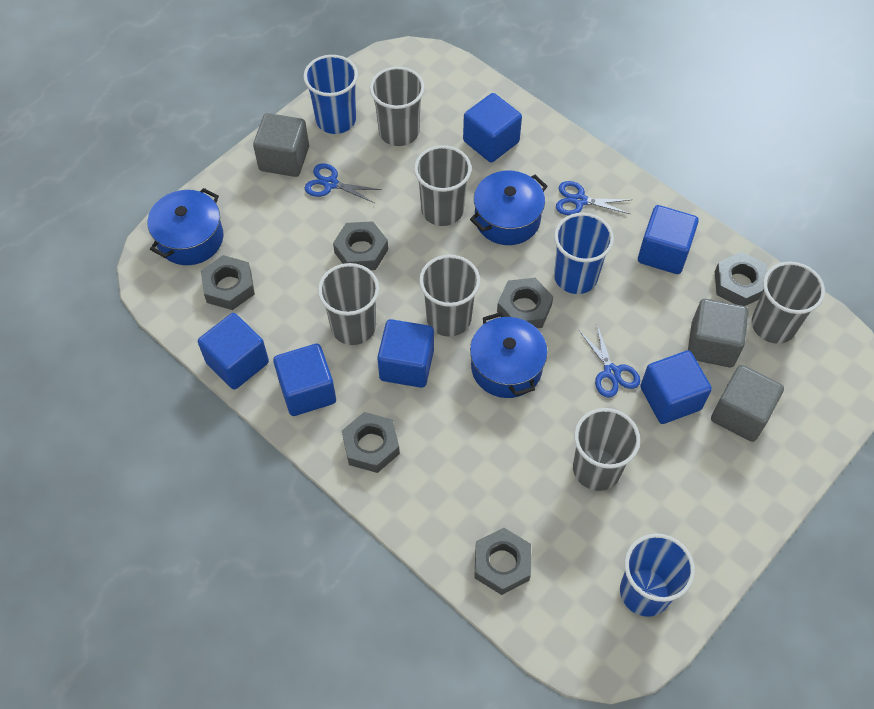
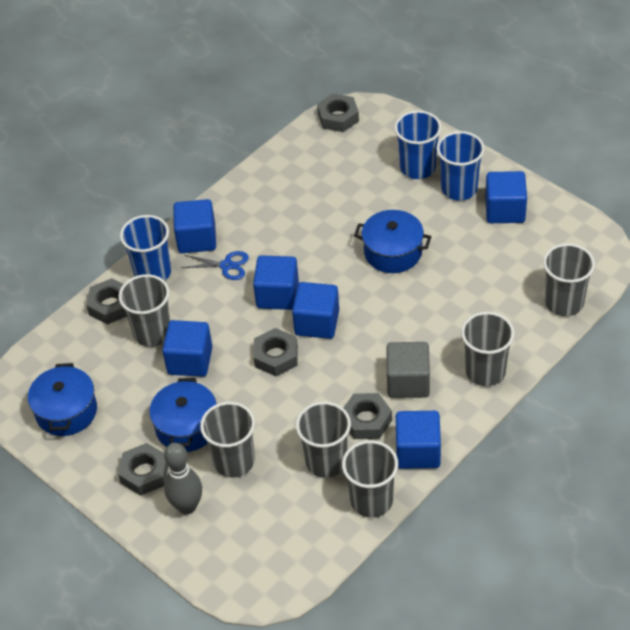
blue scissors: 3 -> 1
grey bowling pin: 0 -> 1
grey cube: 3 -> 1
grey nut: 6 -> 5

